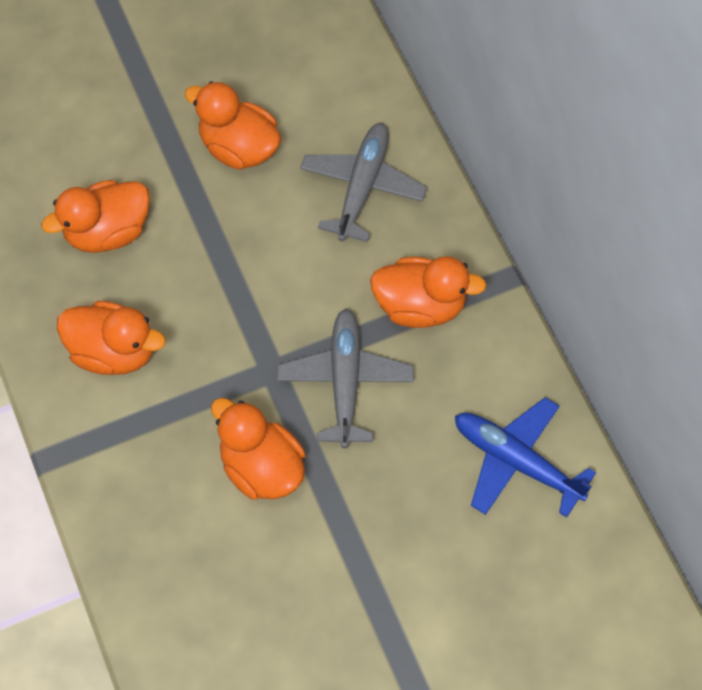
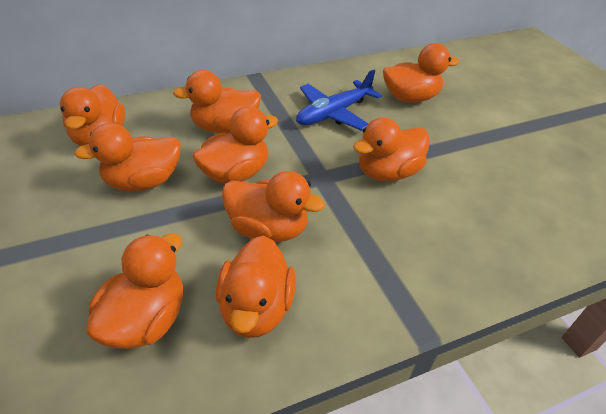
grey plane: 2 -> 0
orange duck: 5 -> 9

